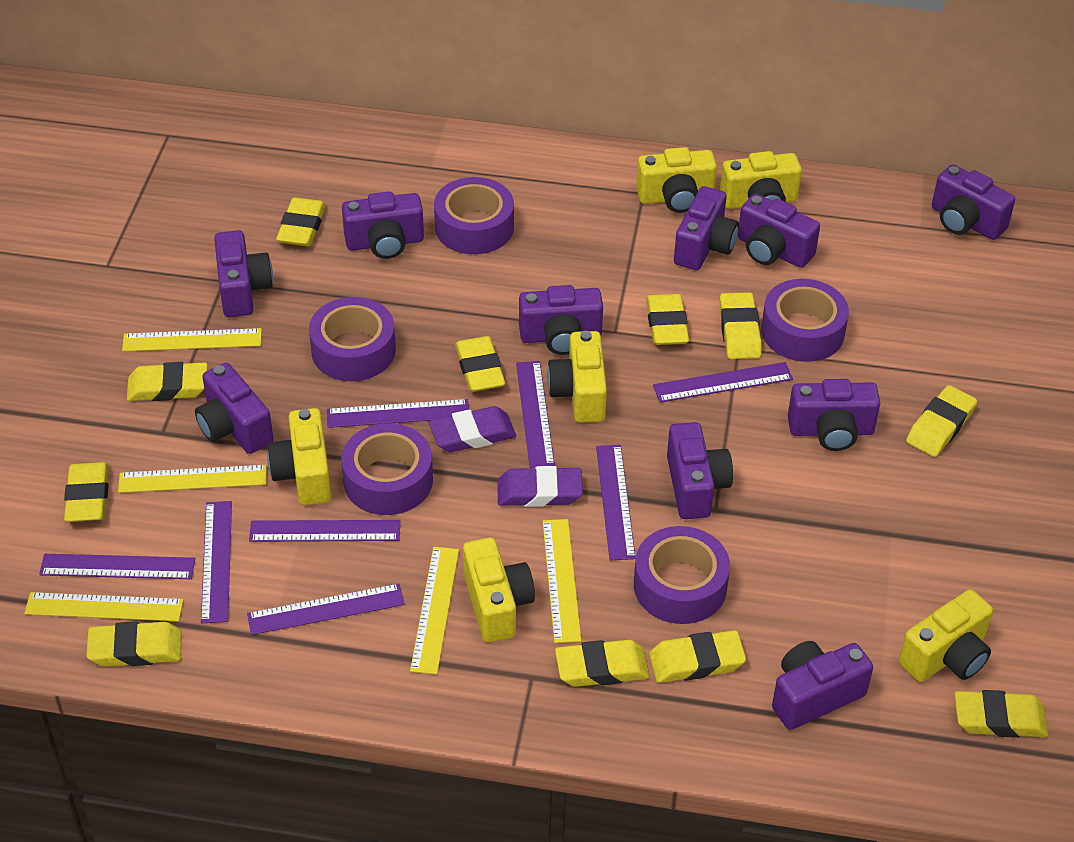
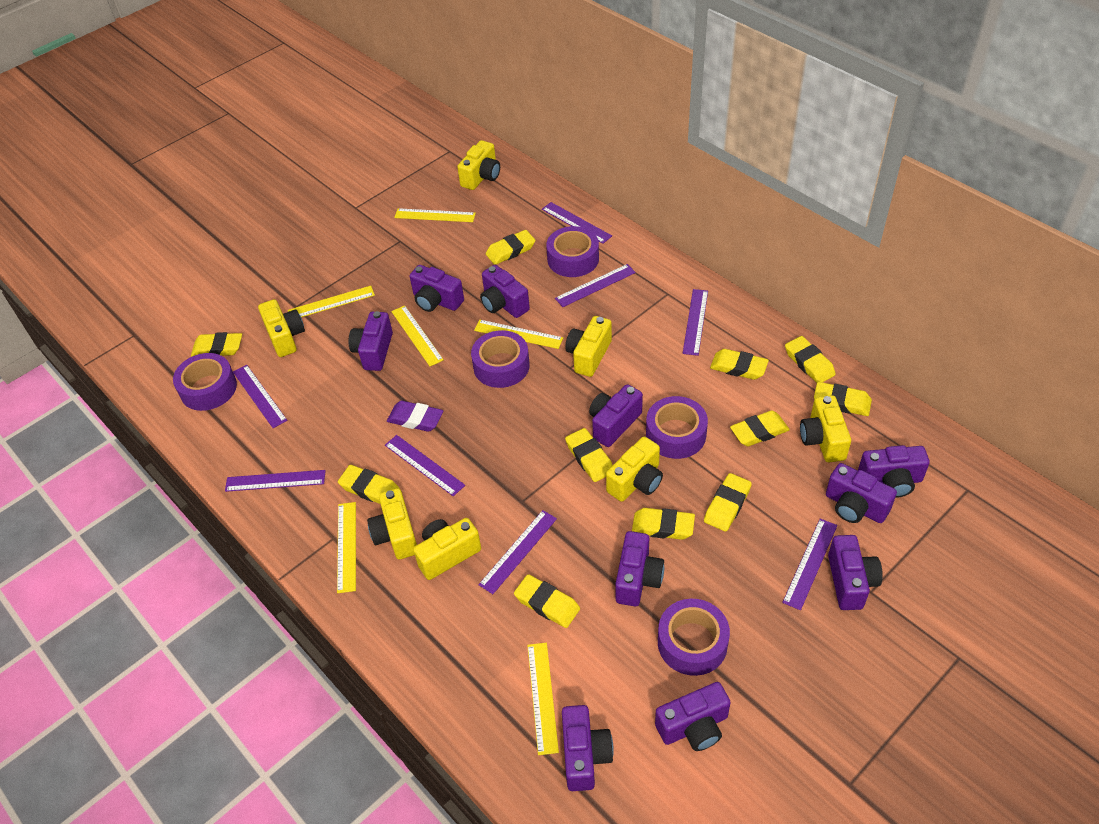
purple eraser: 2 -> 1
yellow camera: 6 -> 7
yellow ruler: 5 -> 6

